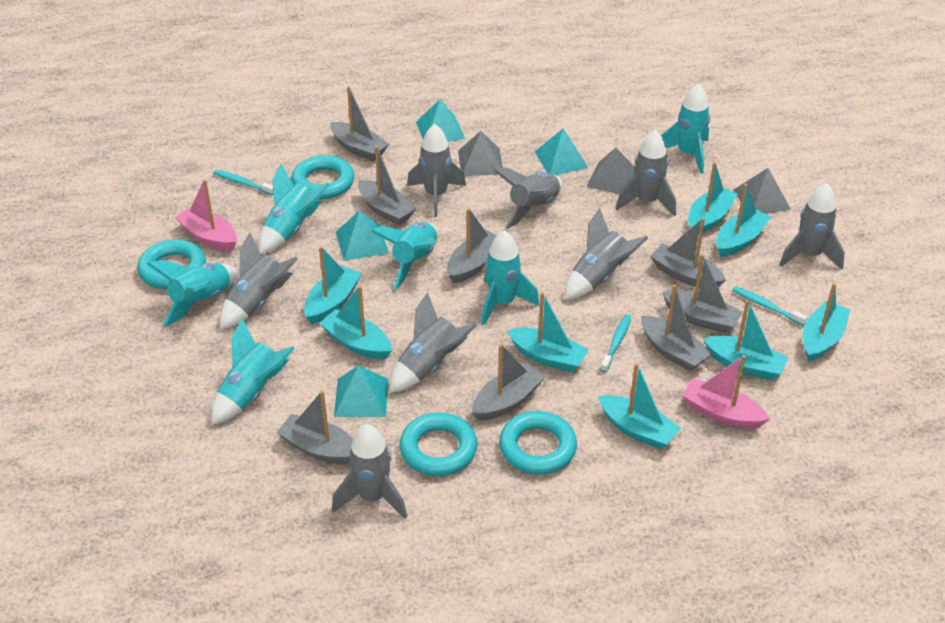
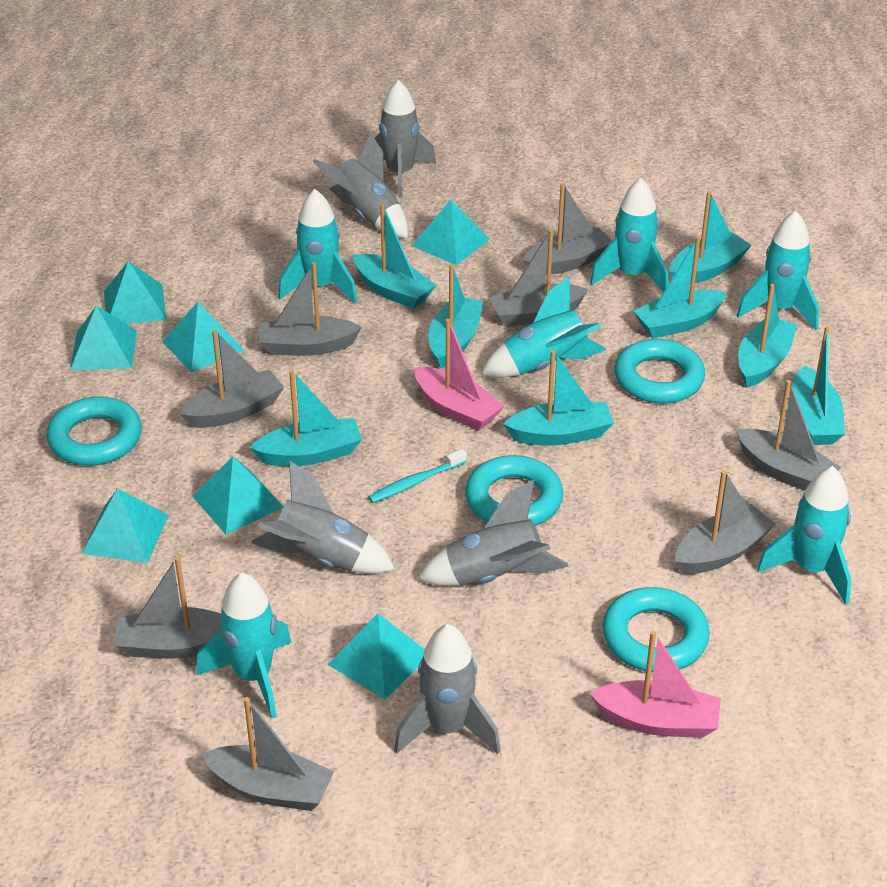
grey pyramid: 3 -> 0
grey rocket: 8 -> 5
turquoise pyramid: 4 -> 7
turquoise toothbrush: 3 -> 1

